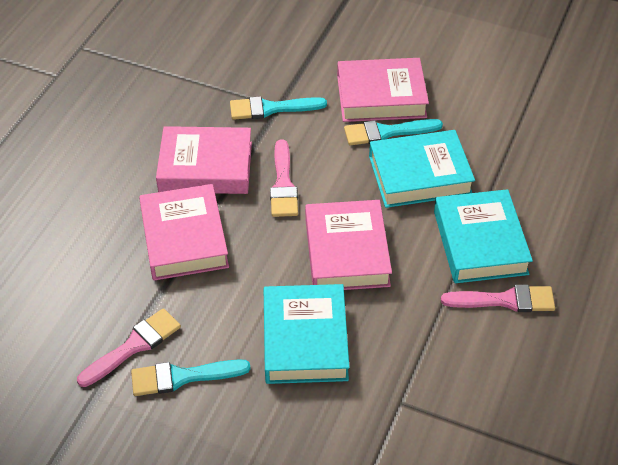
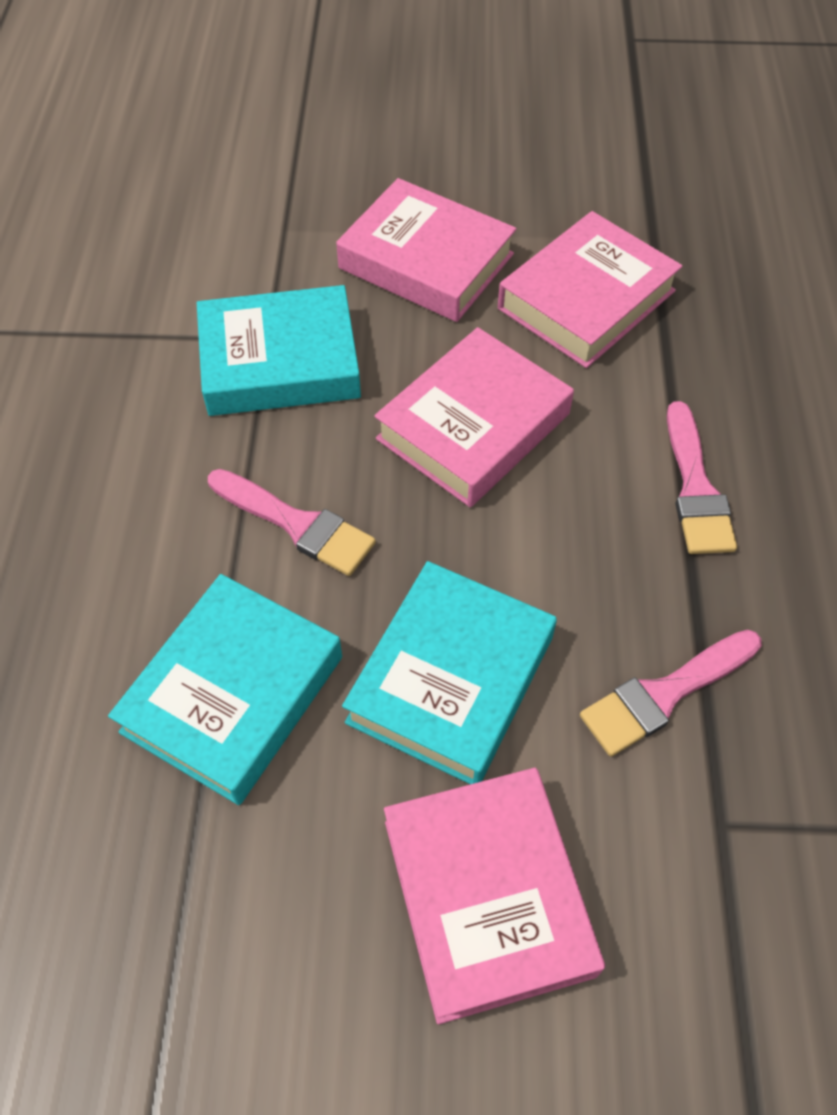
turquoise brush: 3 -> 0

